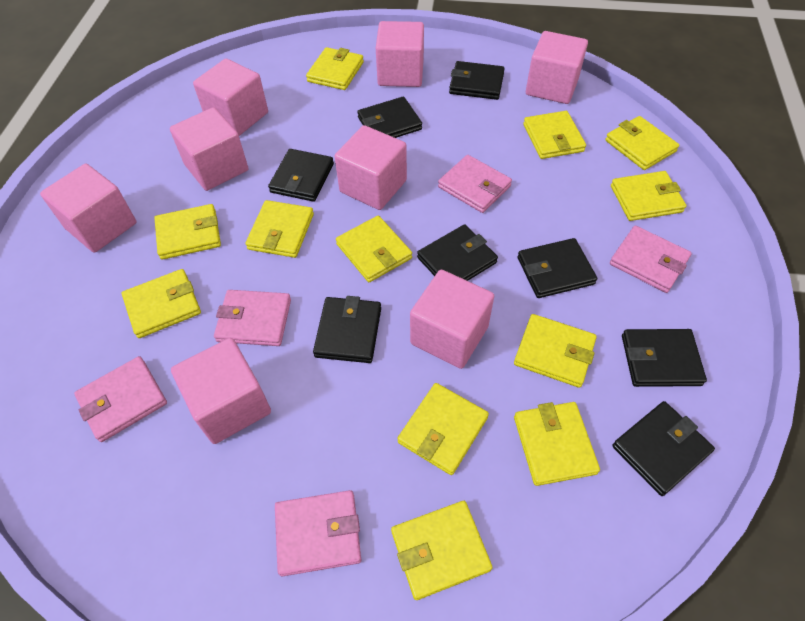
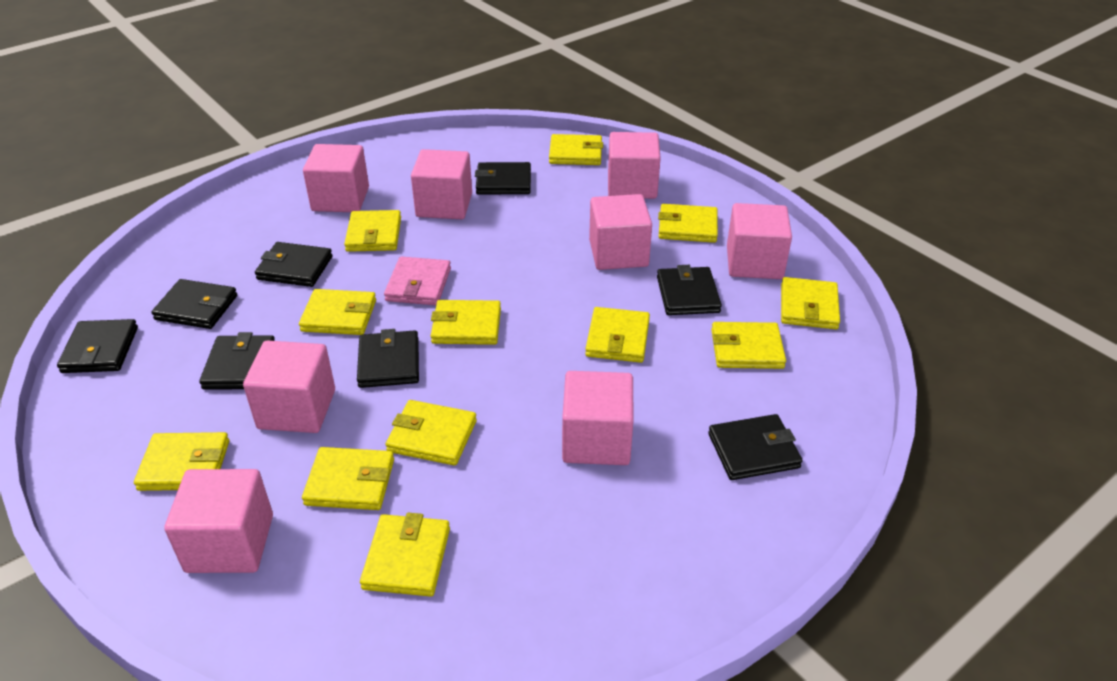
pink wallet: 5 -> 1

